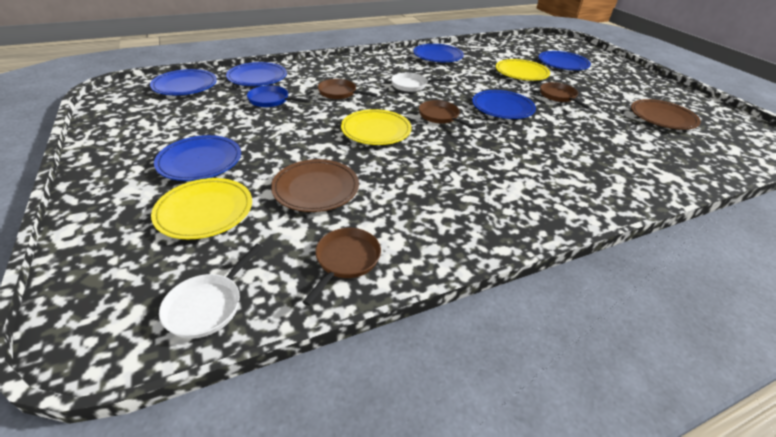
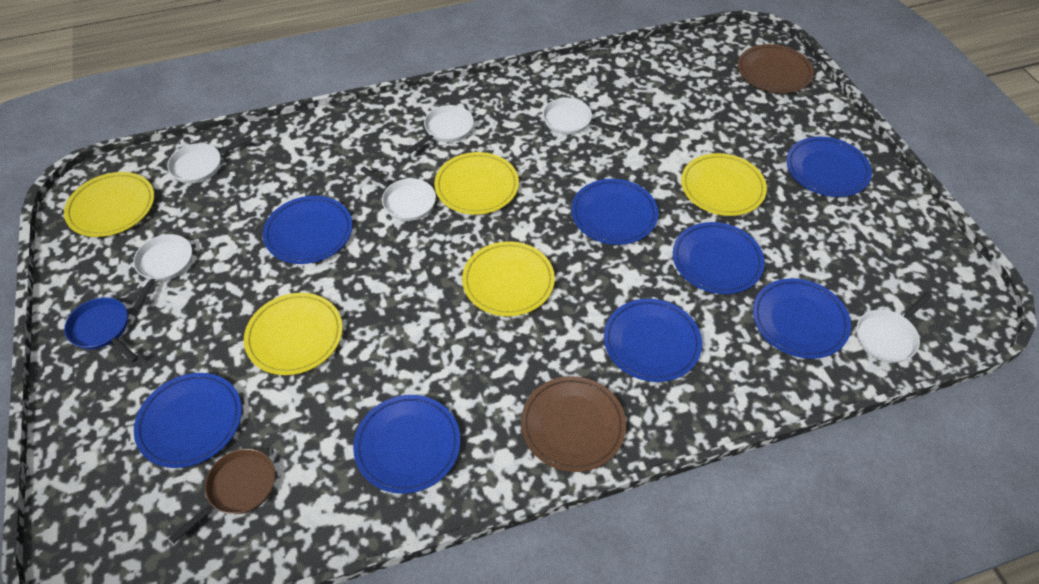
blue plate: 6 -> 8
brown pan: 4 -> 1
white pan: 2 -> 6
yellow plate: 3 -> 5

